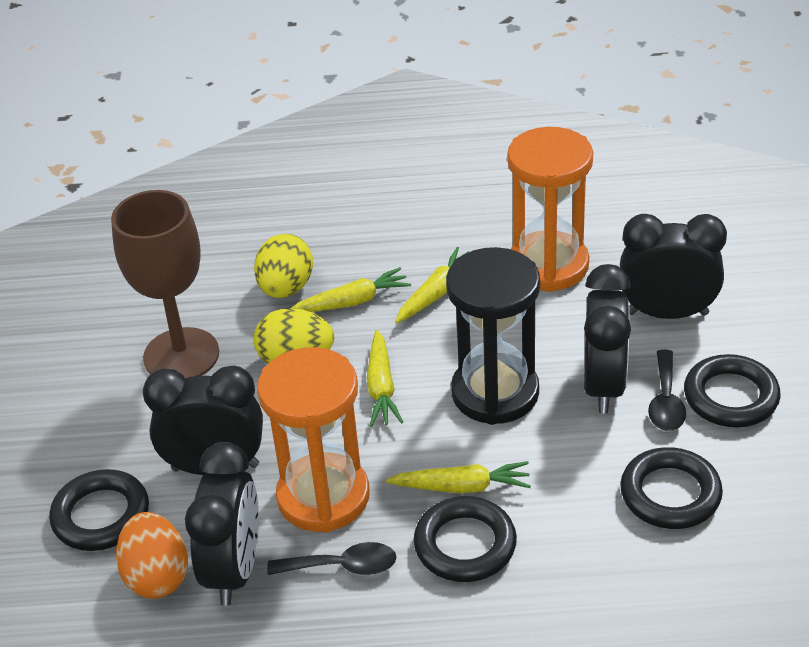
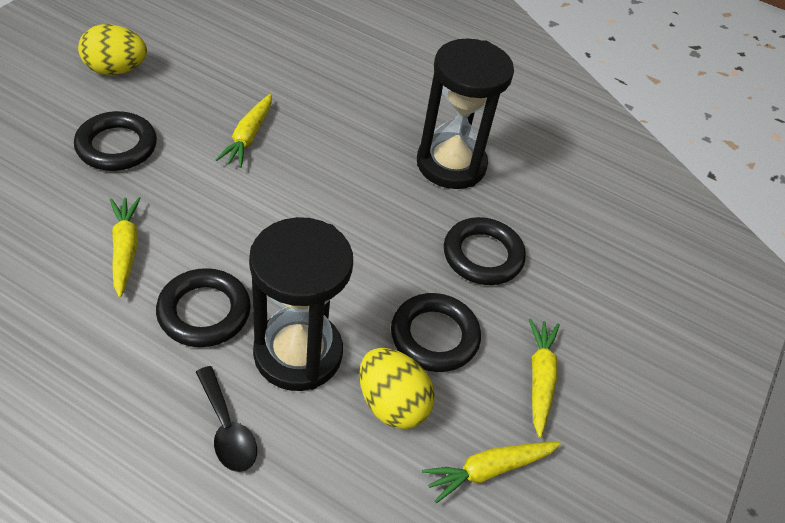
black clock: 4 -> 0
black hourglass: 1 -> 2
black spoon: 2 -> 1
brown goblet: 1 -> 0
orange egg: 1 -> 0
orange hourglass: 2 -> 0

